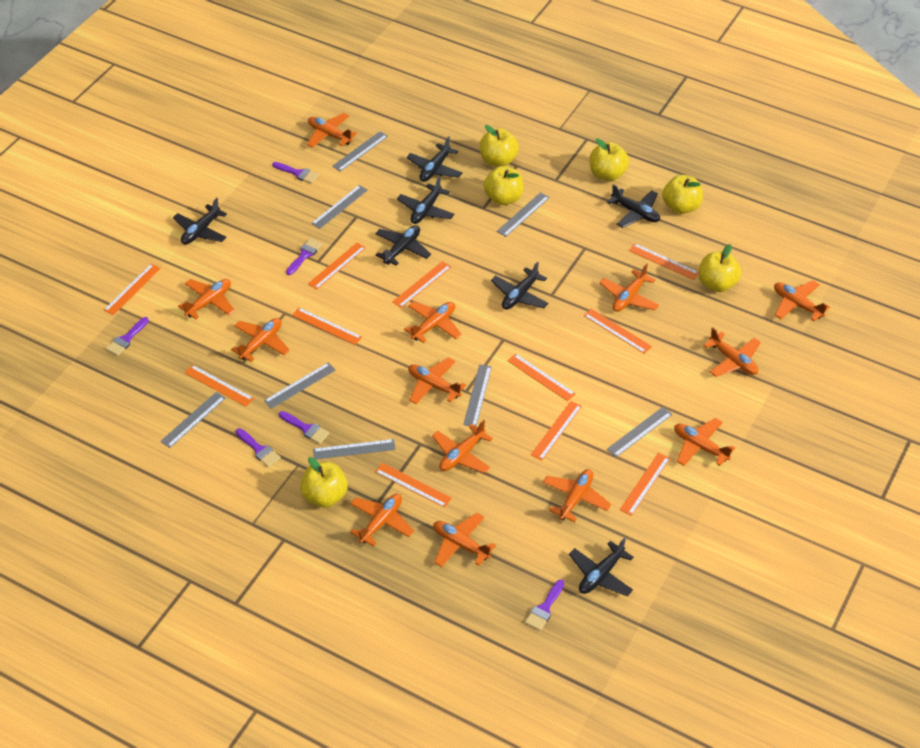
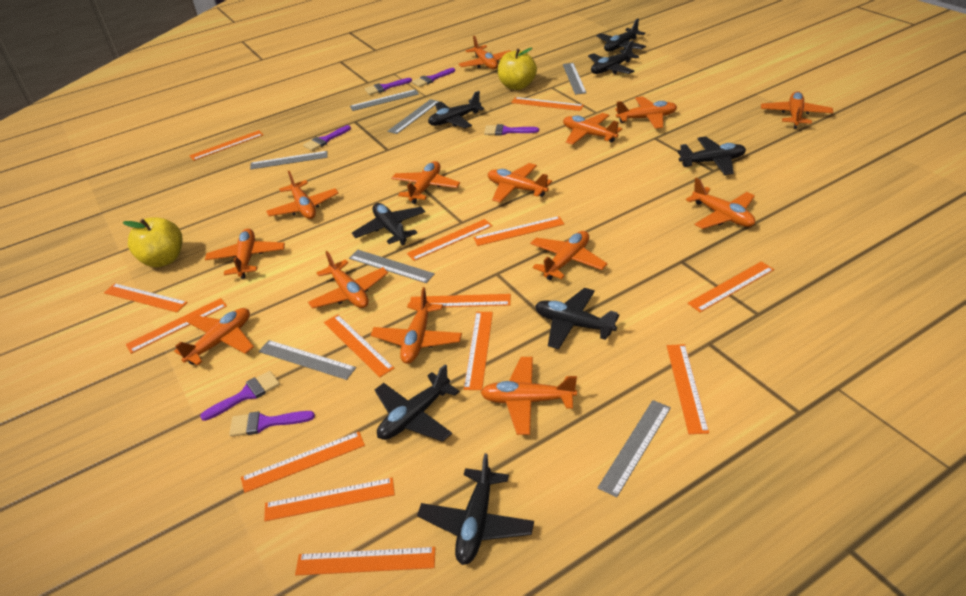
black plane: 7 -> 8
grey ruler: 8 -> 7
orange plane: 13 -> 14
orange ruler: 11 -> 14
yellow apple: 6 -> 2

